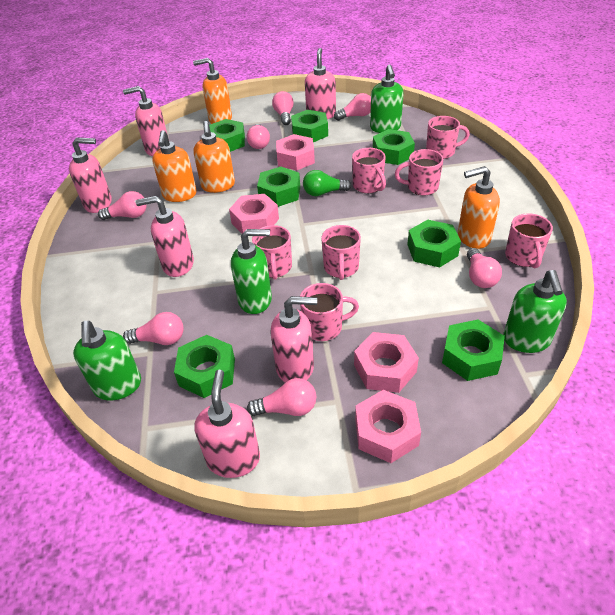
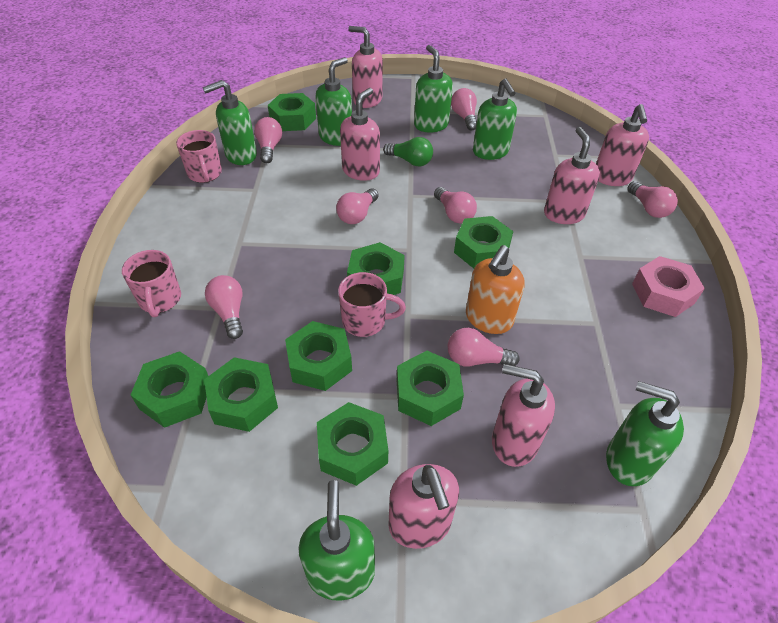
green nut: 7 -> 8
green soap dispenser: 4 -> 6
orange soap dispenser: 4 -> 1
pink mug: 7 -> 3
pink nut: 4 -> 1

